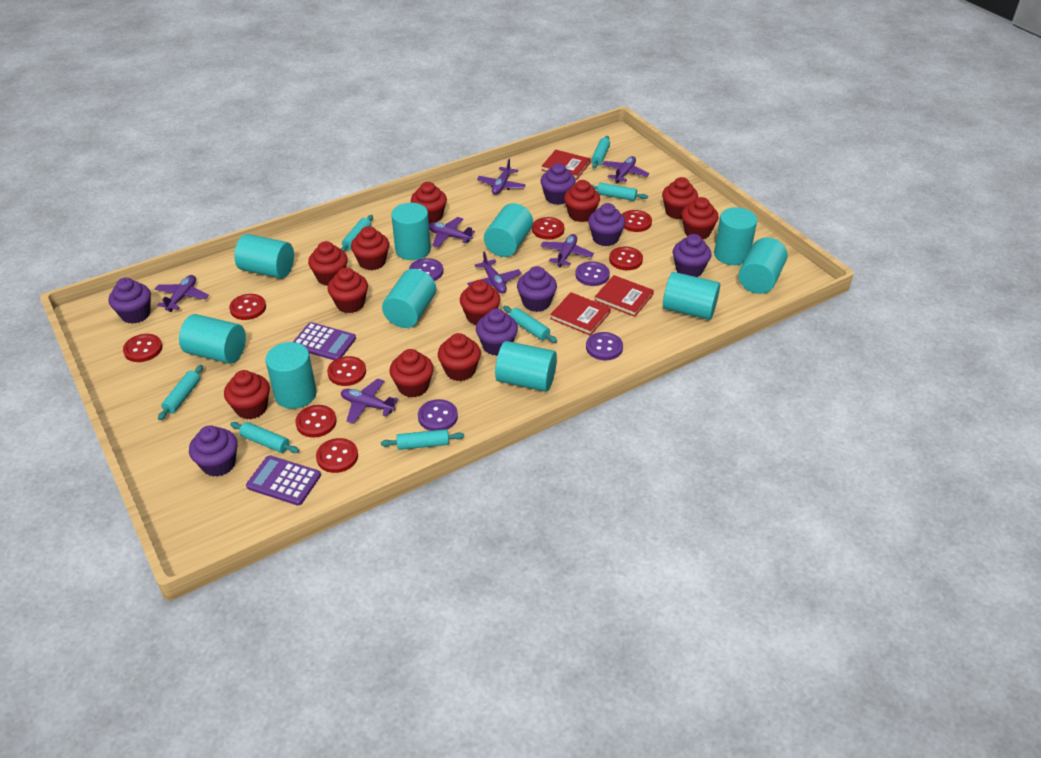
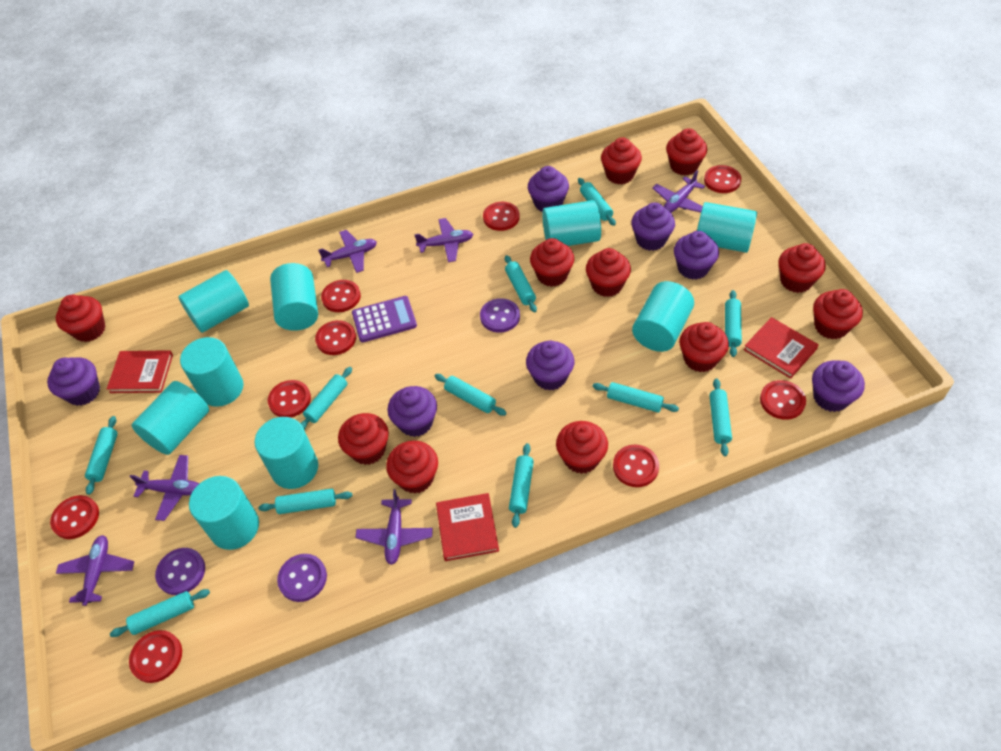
purple button: 4 -> 3
purple calculator: 2 -> 1
purple plane: 7 -> 6
red button: 8 -> 9
turquoise cylinder: 10 -> 9
turquoise rolling pin: 7 -> 11

